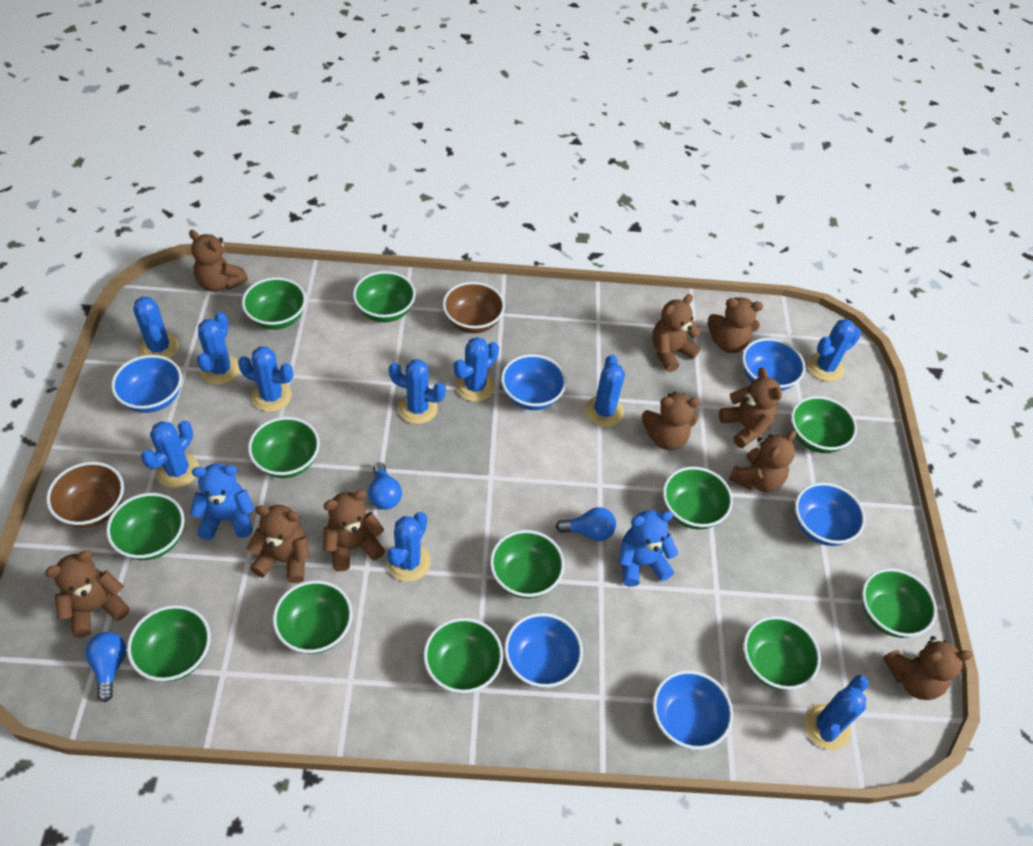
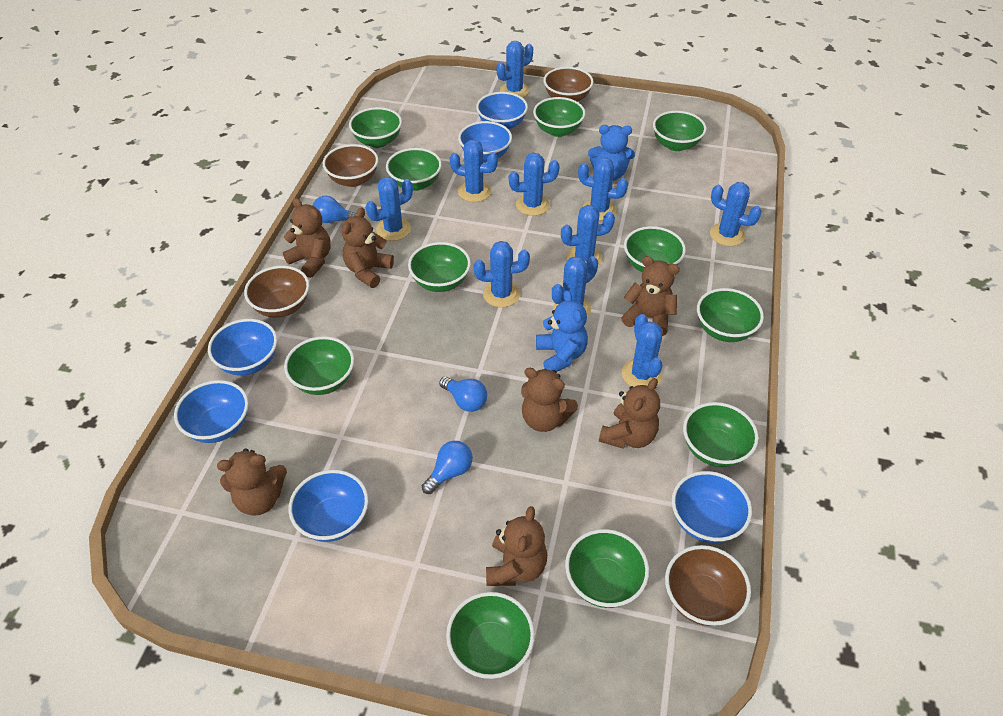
brown bowl: 2 -> 4
brown teddy bear: 10 -> 7
green bowl: 12 -> 11

